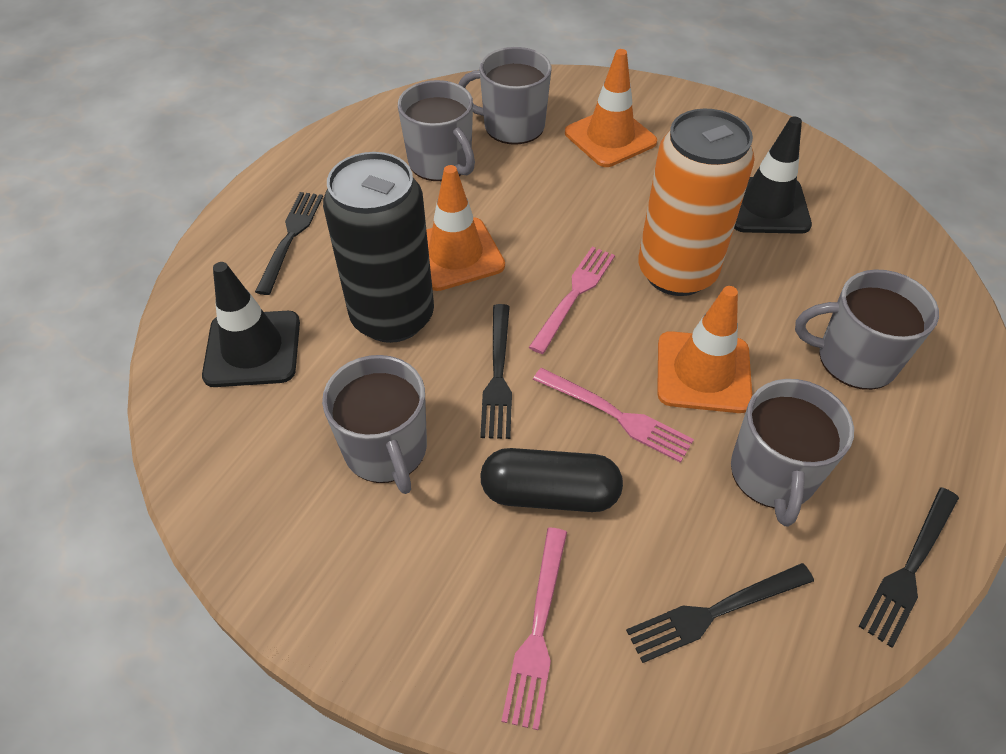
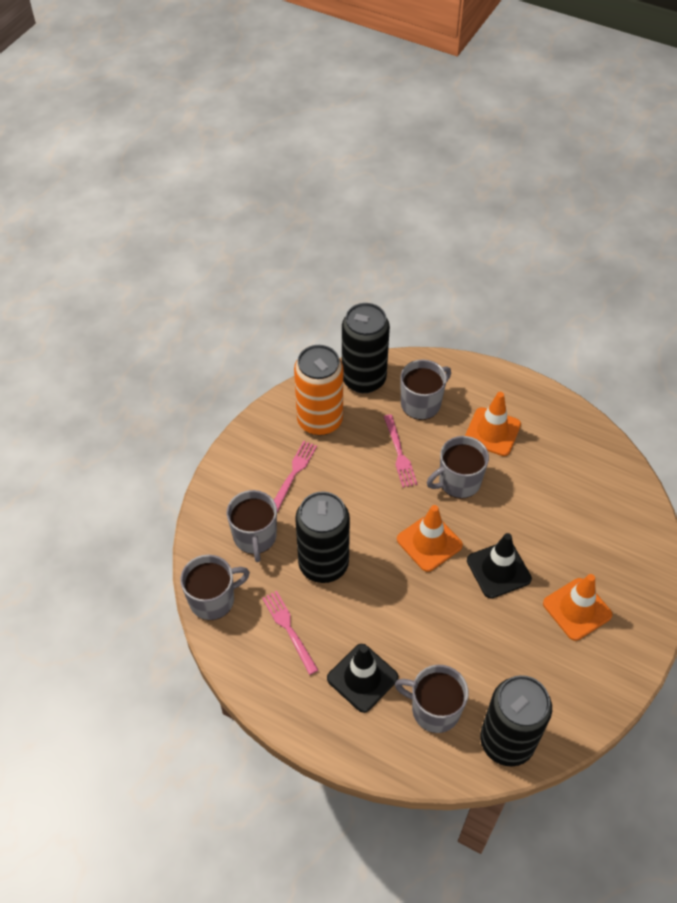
black can: 1 -> 3
black capsule: 1 -> 0
black fork: 4 -> 0

